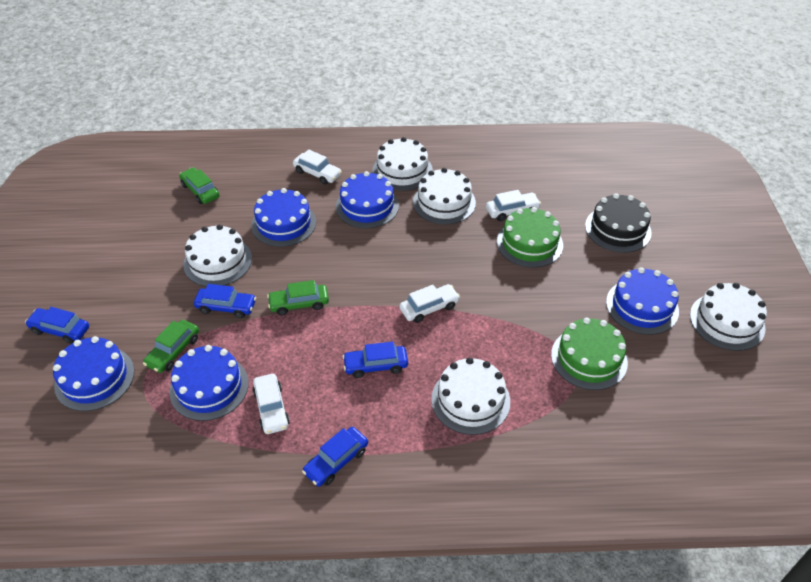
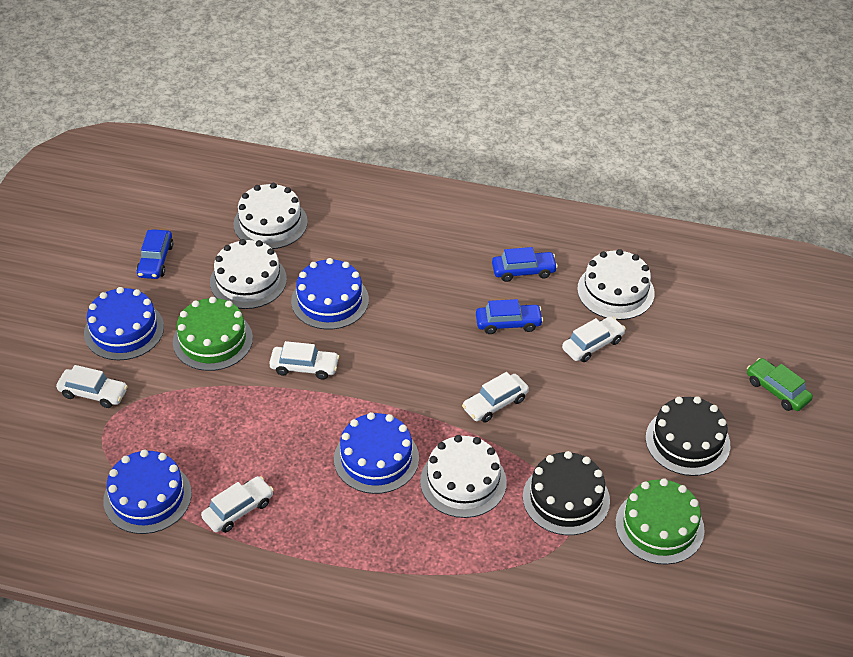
black cake: 1 -> 2
blue cake: 5 -> 4
blue car: 4 -> 3
green car: 3 -> 1
white cake: 5 -> 4
white car: 4 -> 5

